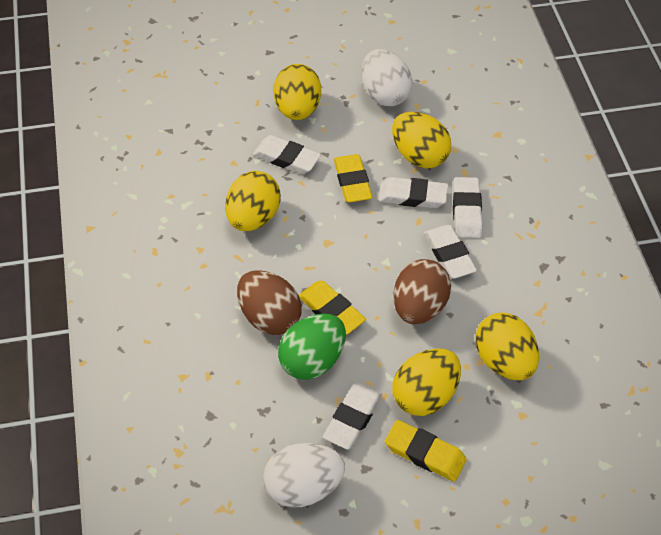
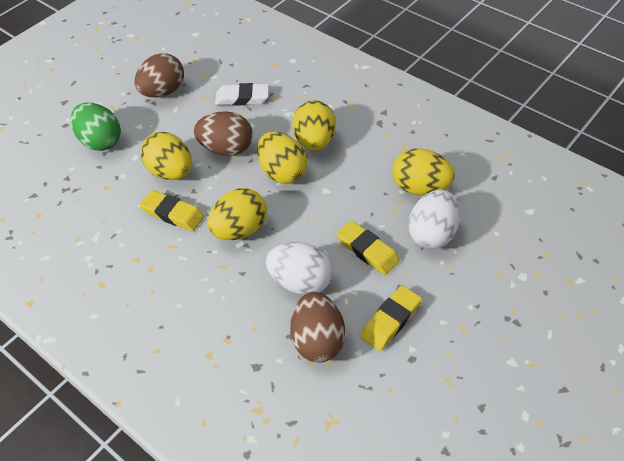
brown egg: 2 -> 3
white eraser: 5 -> 1

